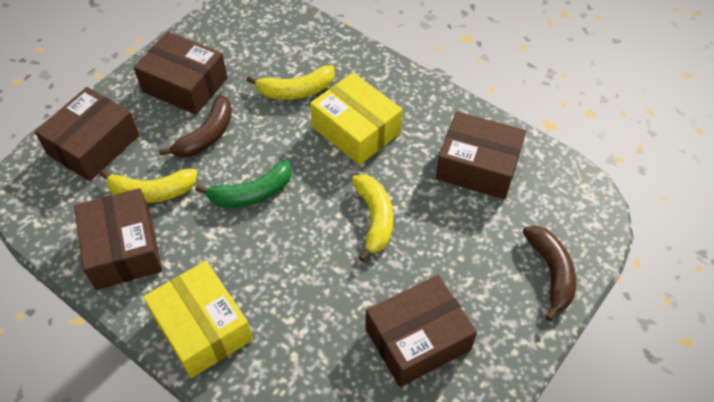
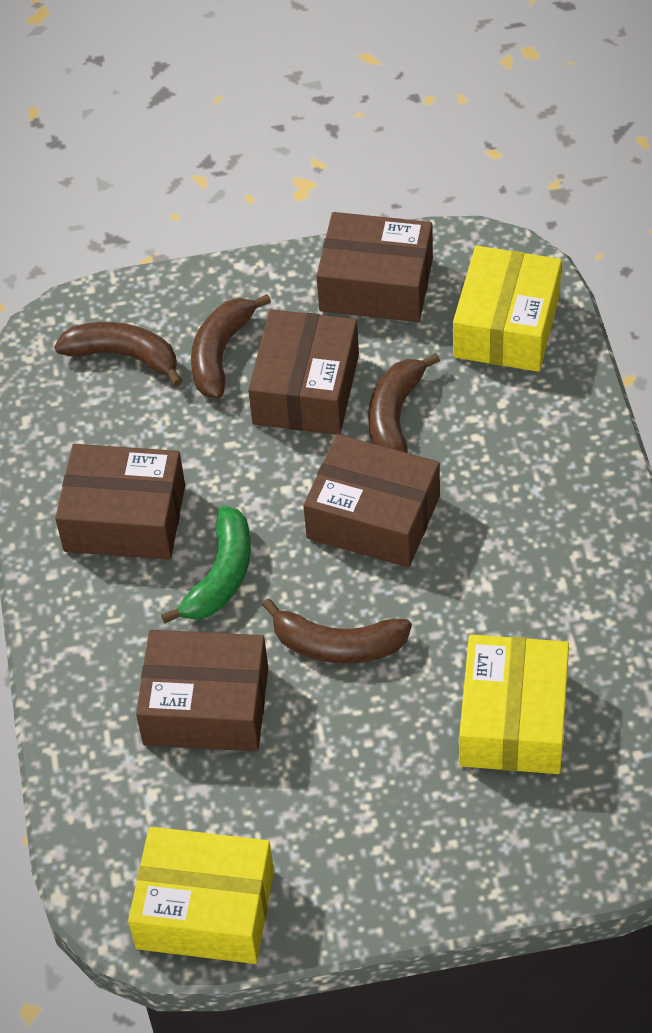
brown banana: 2 -> 4
yellow banana: 3 -> 0
yellow box: 2 -> 3

